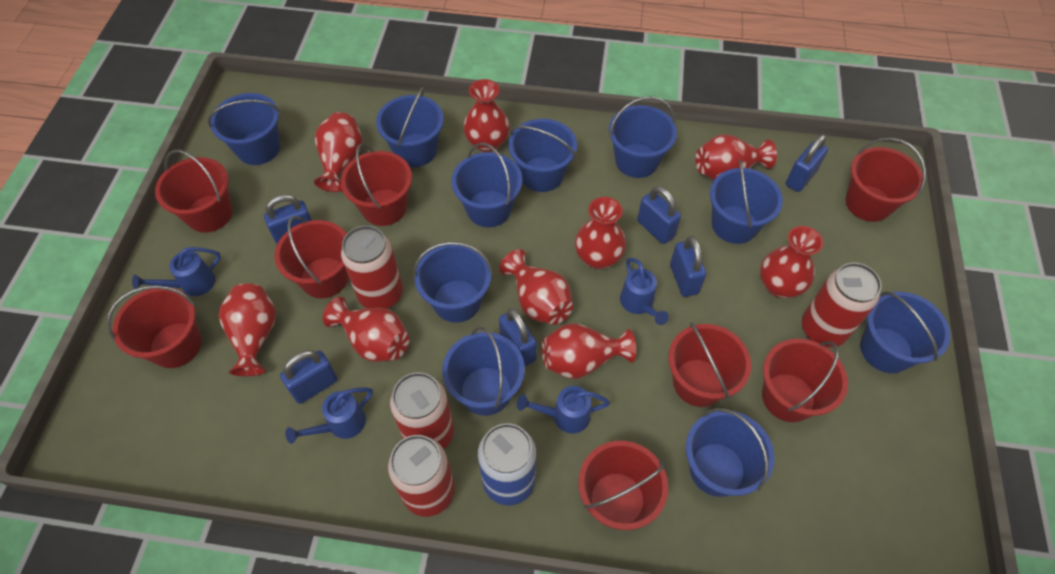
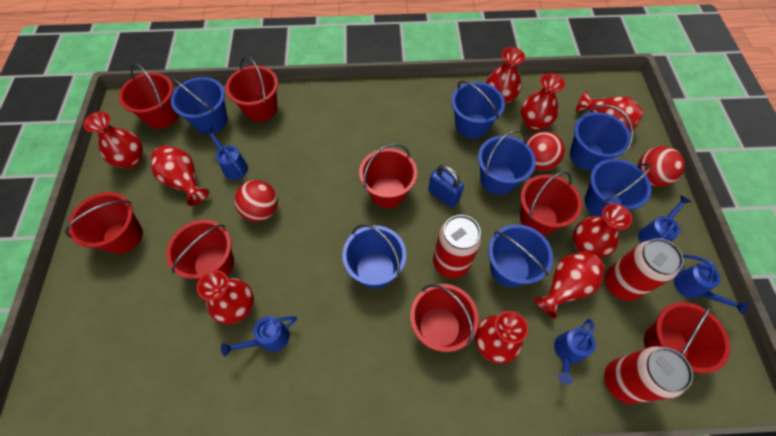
blue bucket: 10 -> 7
blue can: 1 -> 0
blue padlock: 6 -> 1
blue watering can: 4 -> 5
red ball: 0 -> 3
red can: 4 -> 3

